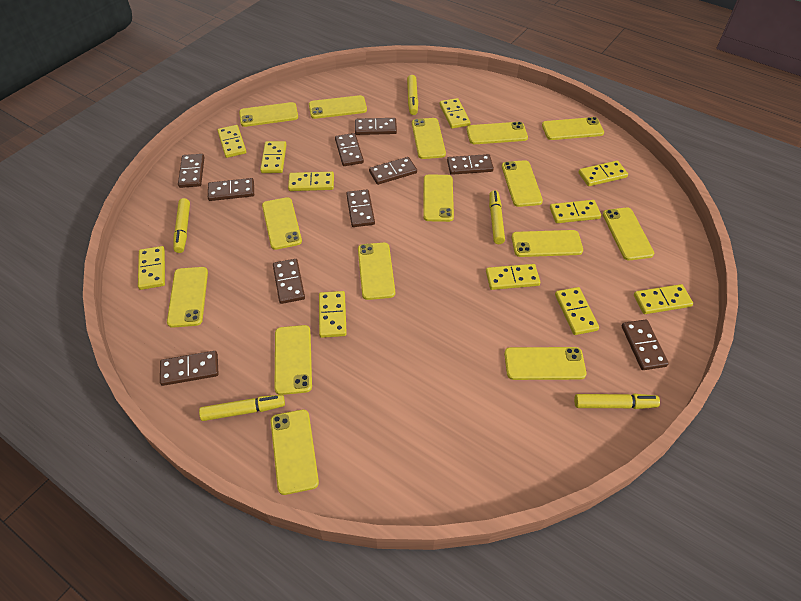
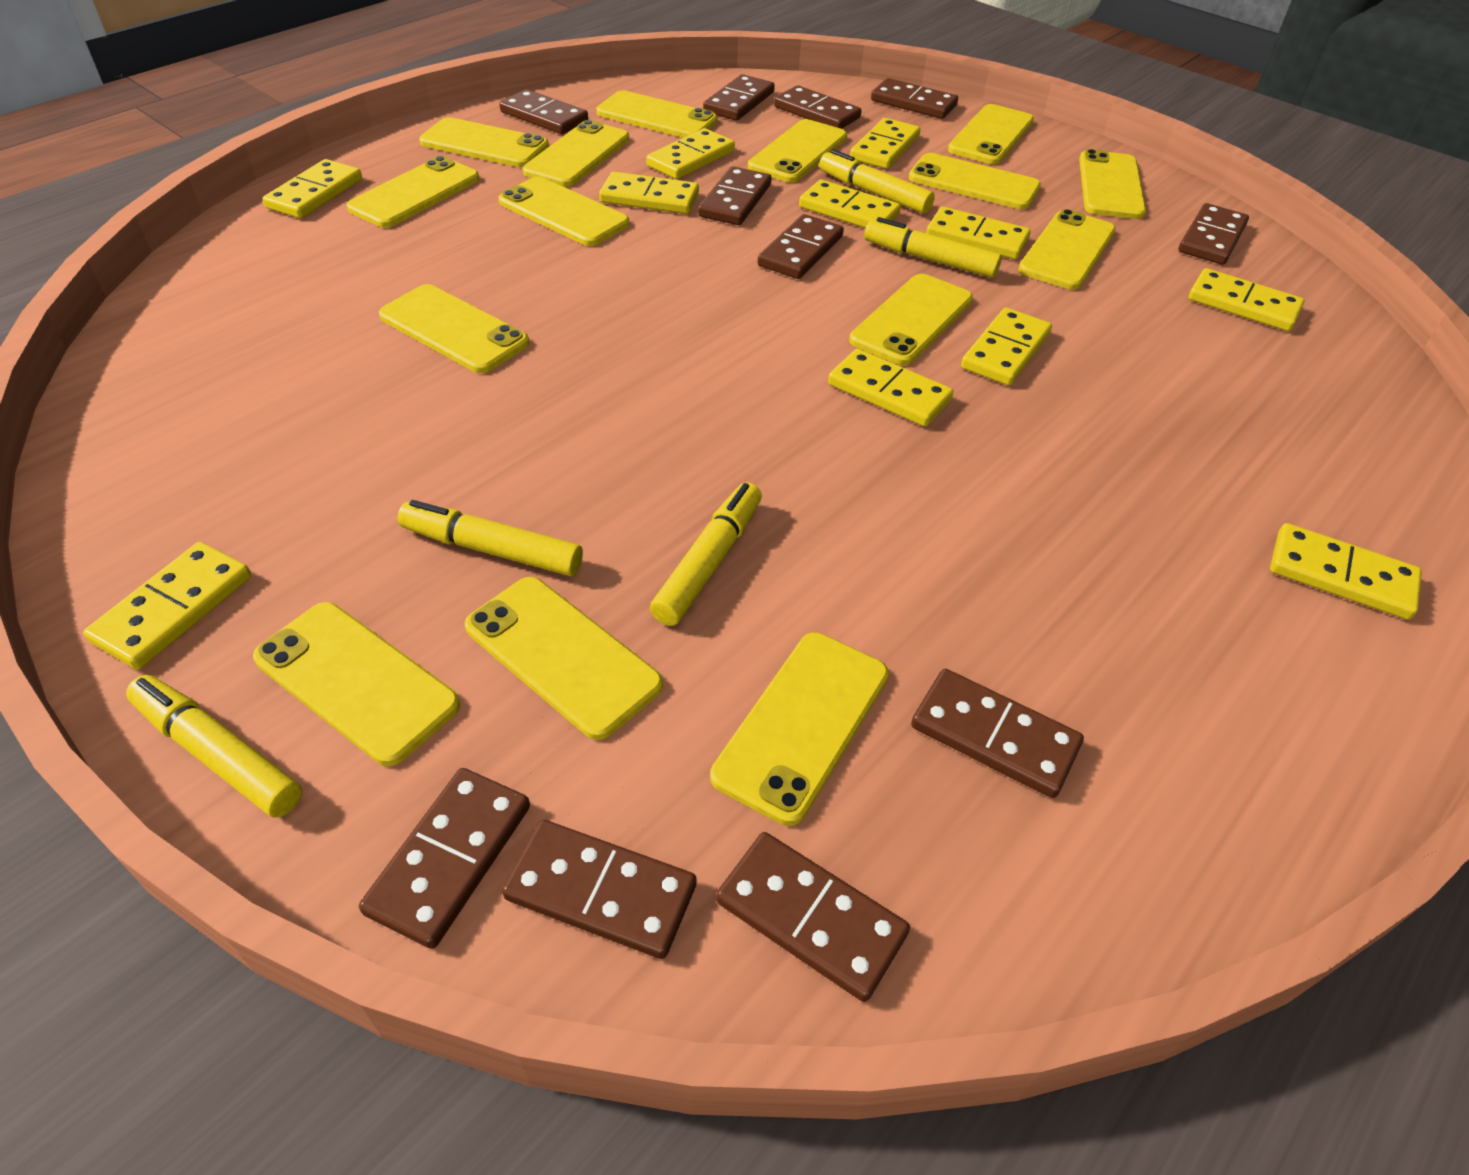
brown domino: 10 -> 11

